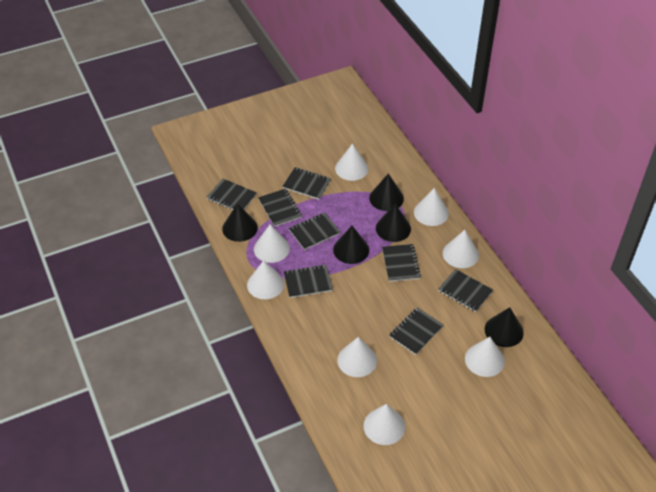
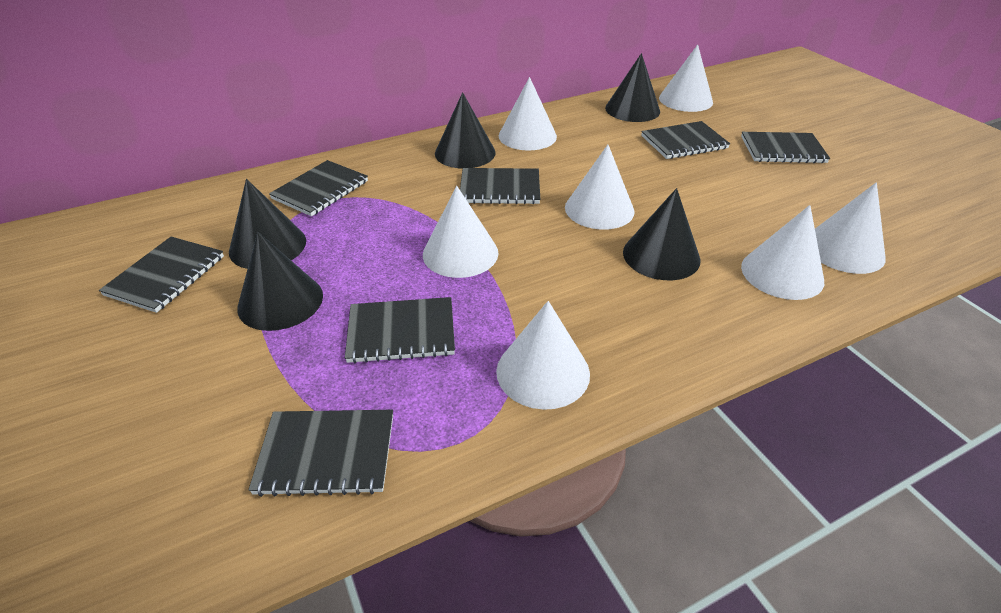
black notebook: 8 -> 7
white cone: 8 -> 7

